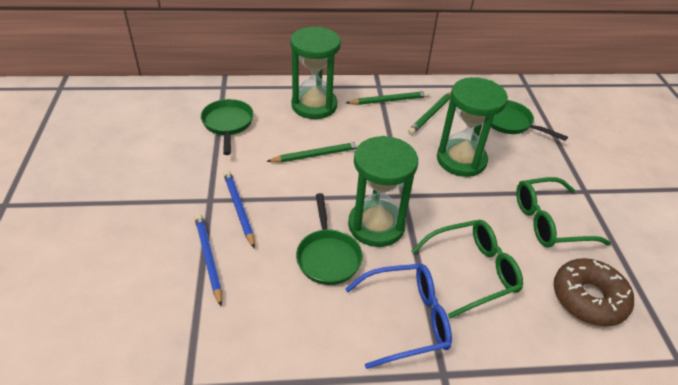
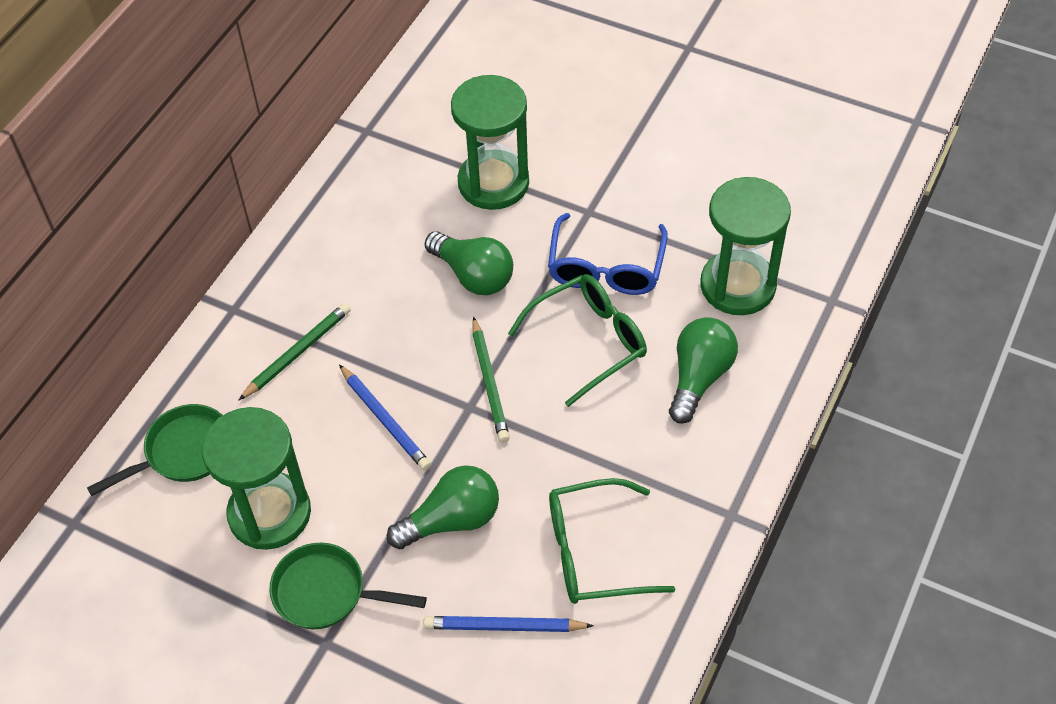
brown donut: 1 -> 0
green light bulb: 0 -> 3
green pan: 3 -> 2
green pencil: 3 -> 2

